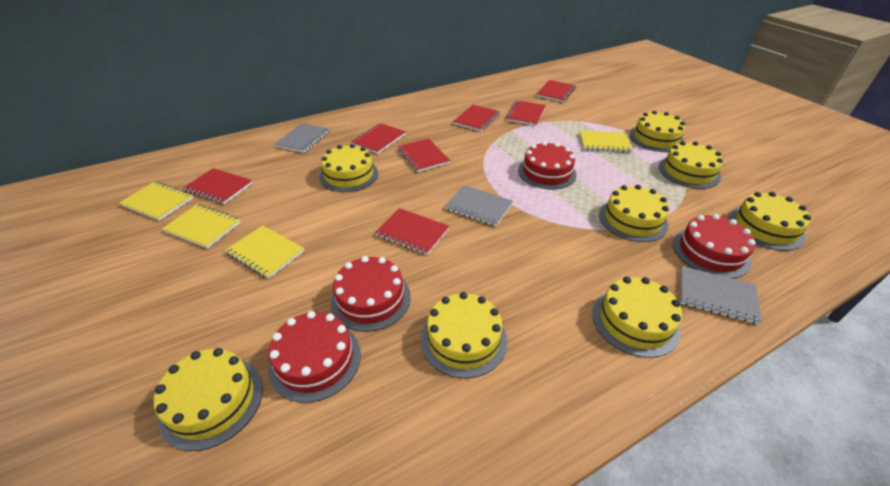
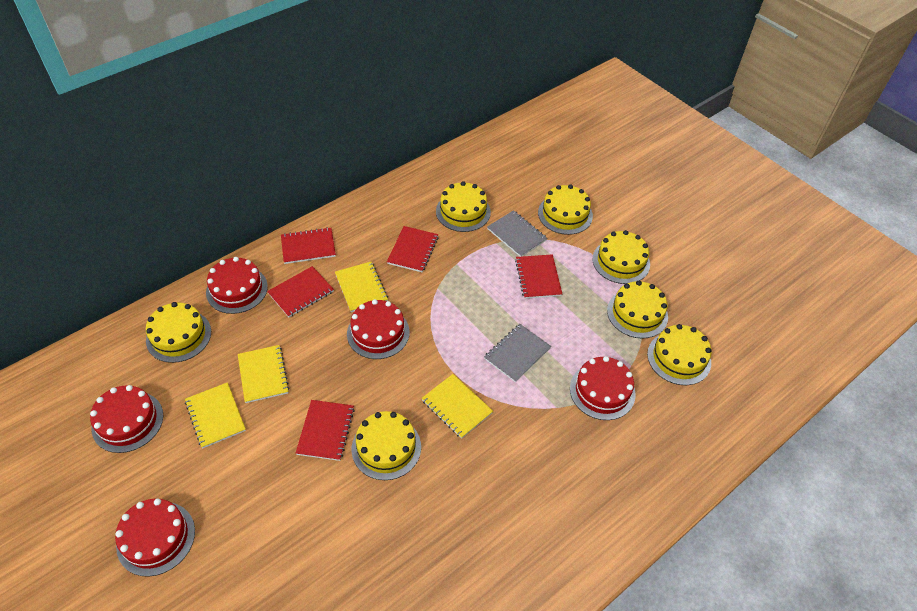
grey notebook: 3 -> 2
red cake: 4 -> 5
red notebook: 7 -> 5
yellow cake: 8 -> 7

